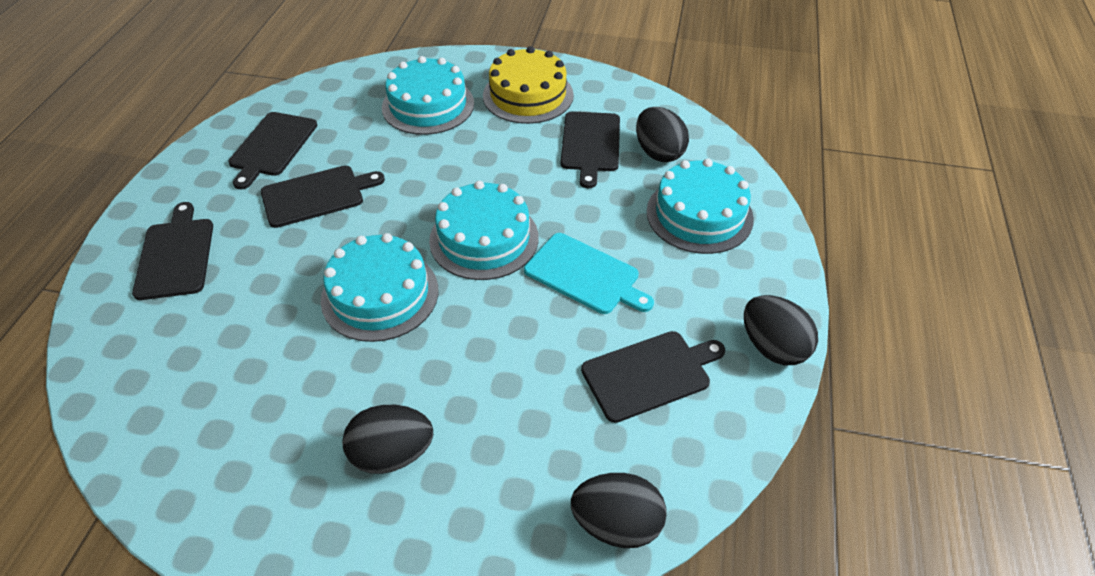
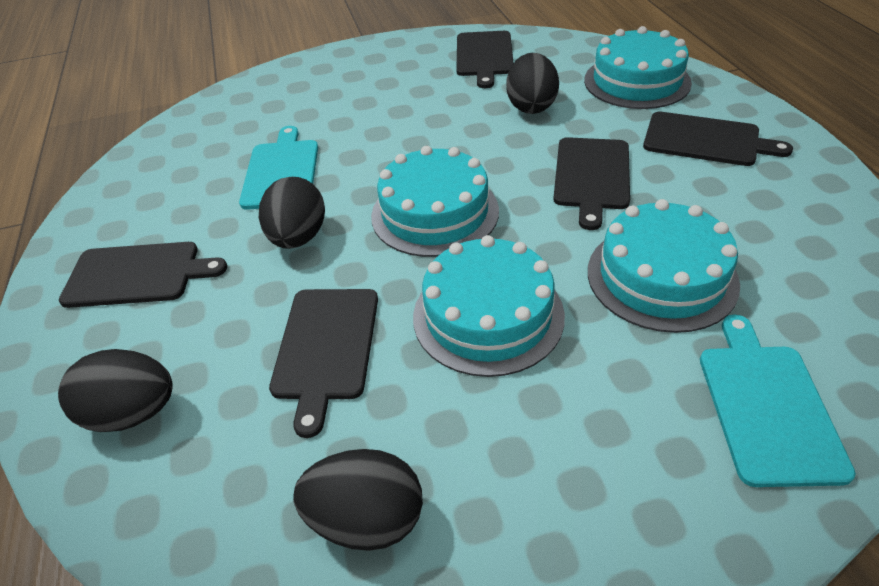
turquoise cutting board: 1 -> 2
yellow cake: 1 -> 0

